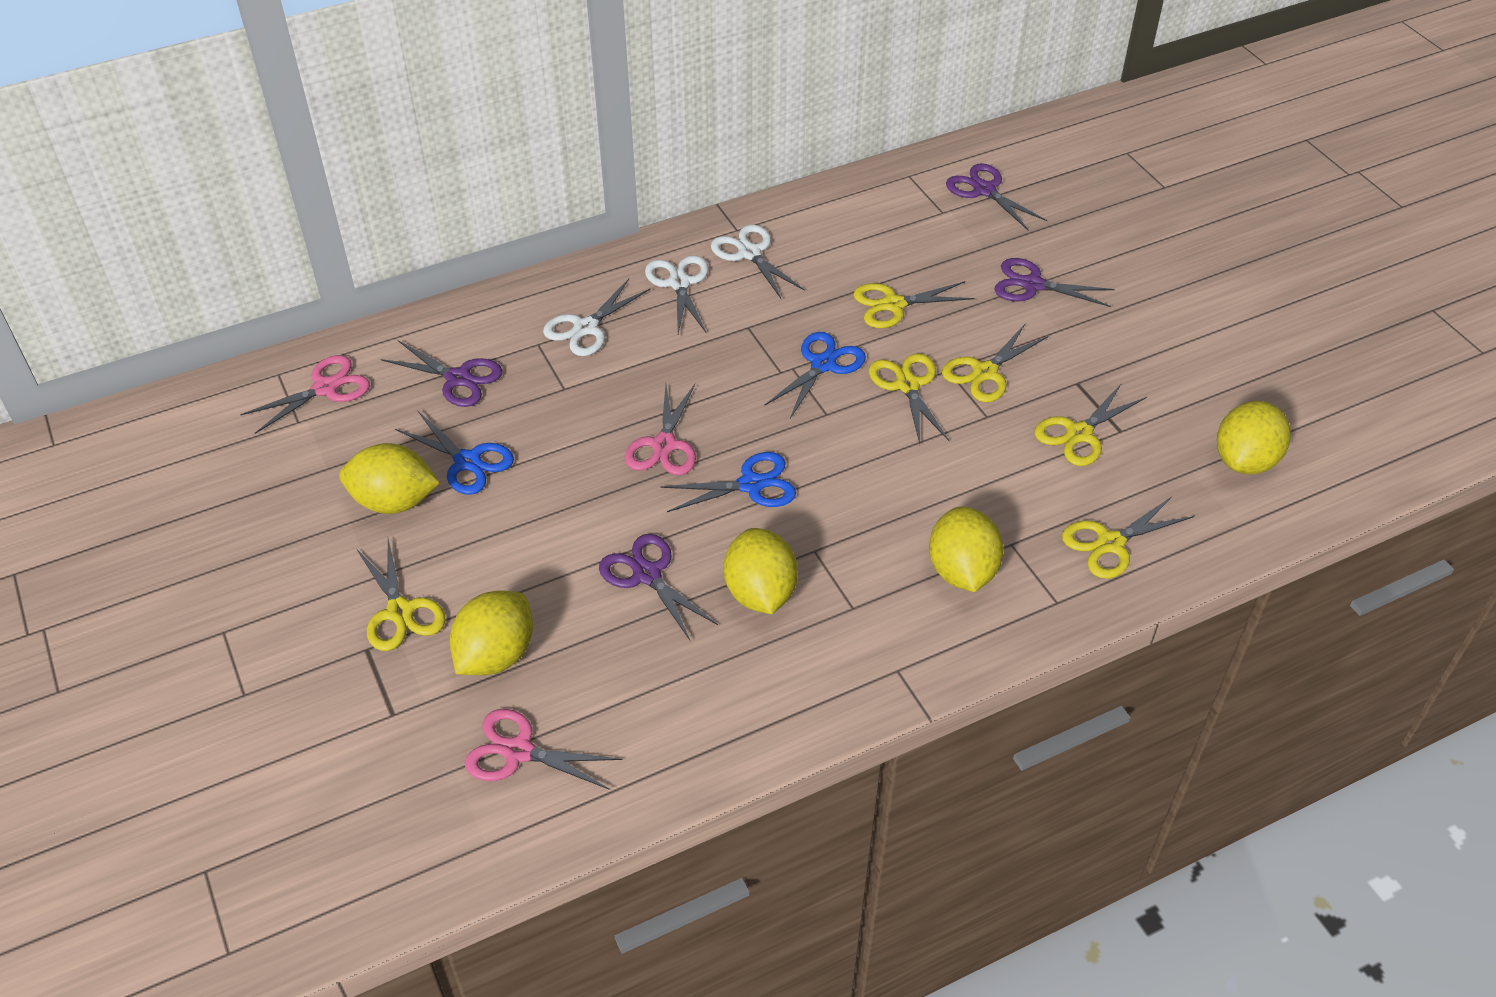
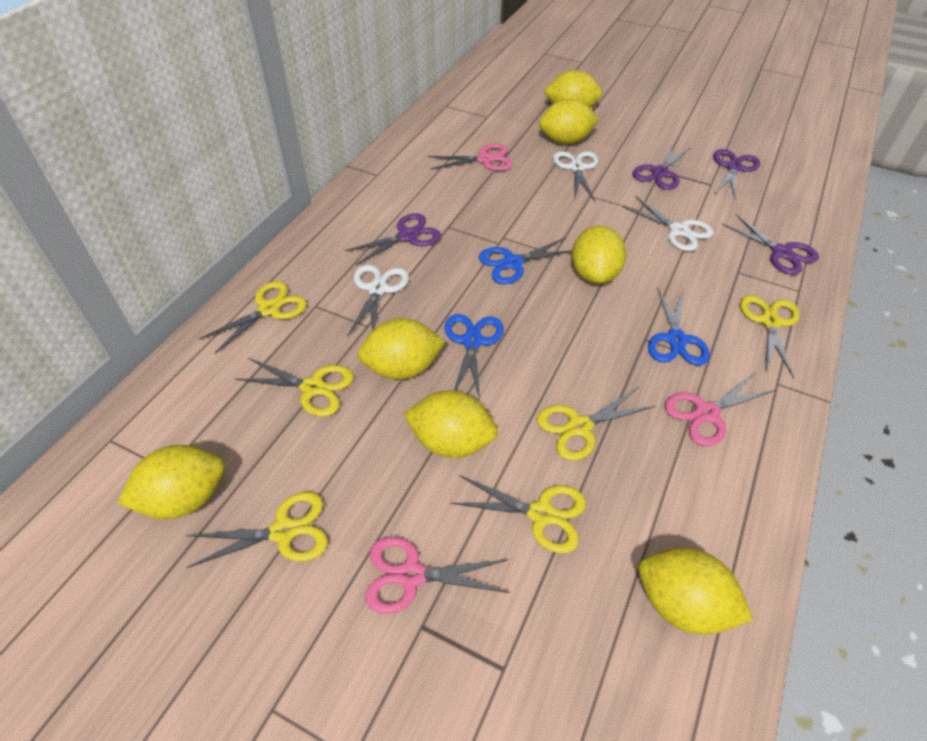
yellow lemon: 5 -> 7

